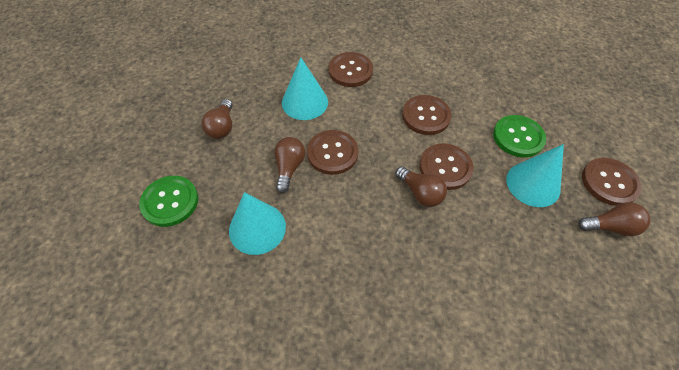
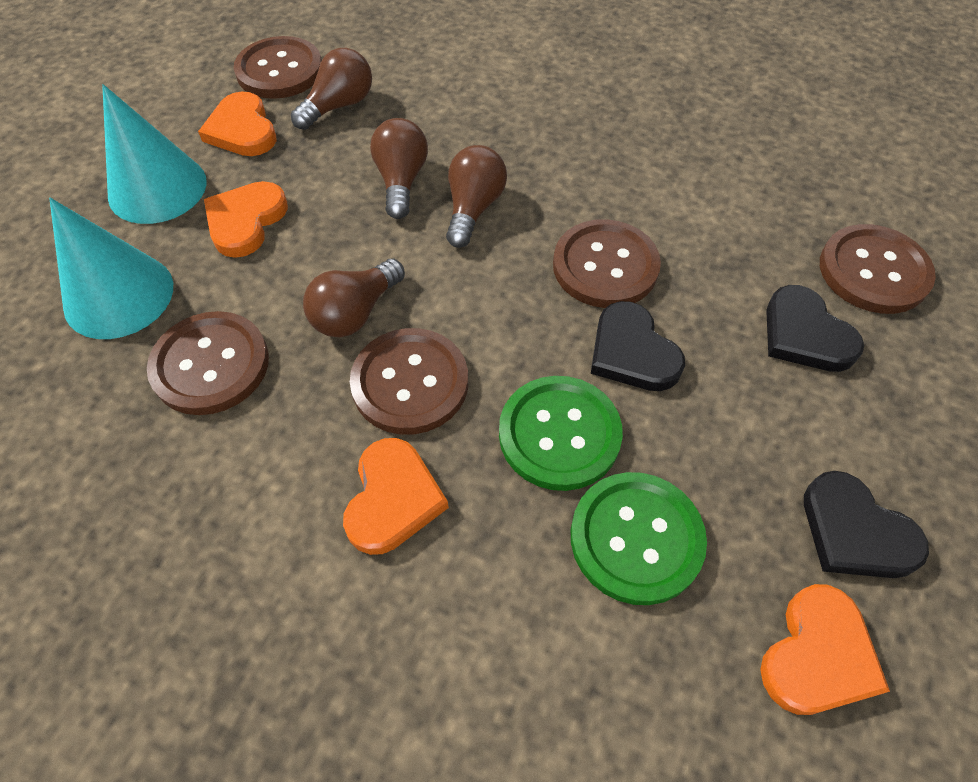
black heart: 0 -> 3
orange heart: 0 -> 4
turquoise cone: 3 -> 2

